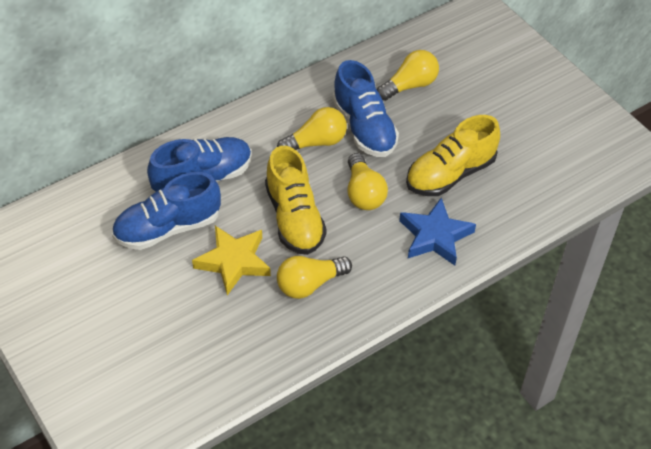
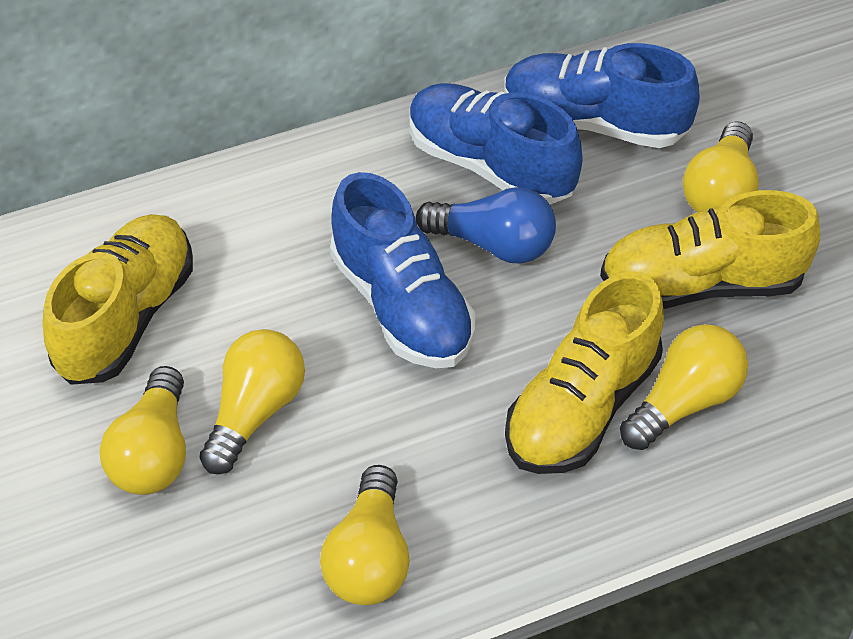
blue light bulb: 0 -> 1
blue star: 1 -> 0
yellow light bulb: 4 -> 5
yellow shoe: 2 -> 3
yellow star: 1 -> 0

